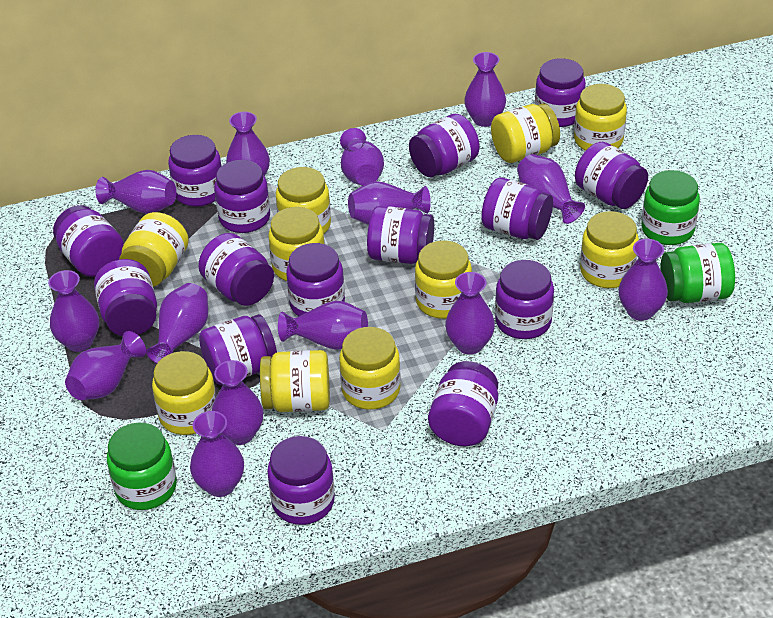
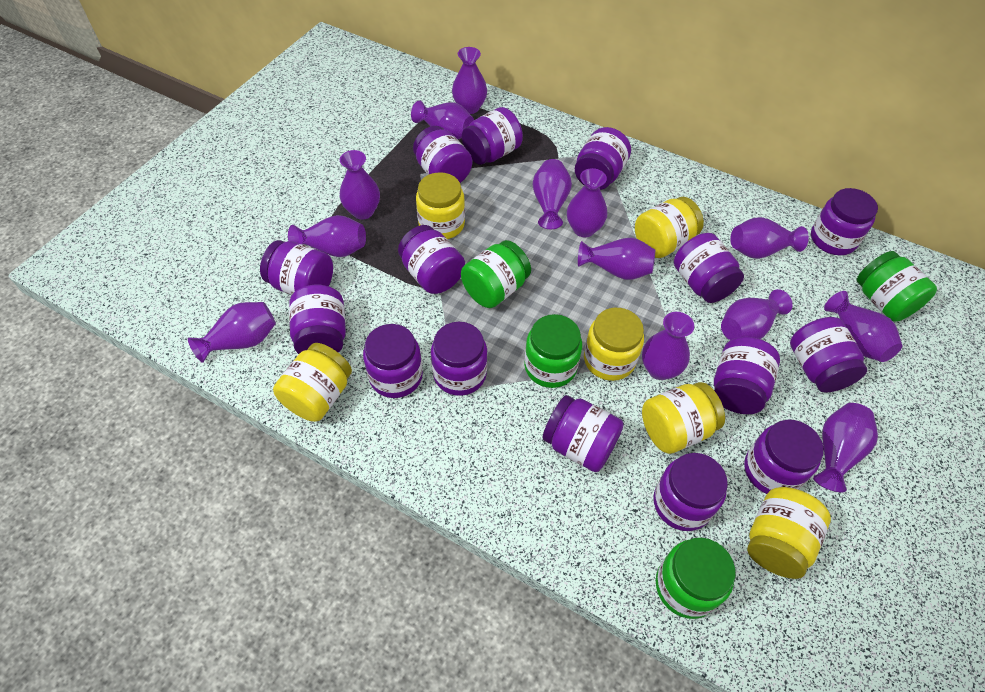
green jar: 3 -> 4
purple vase: 14 -> 13
yellow jar: 10 -> 6

